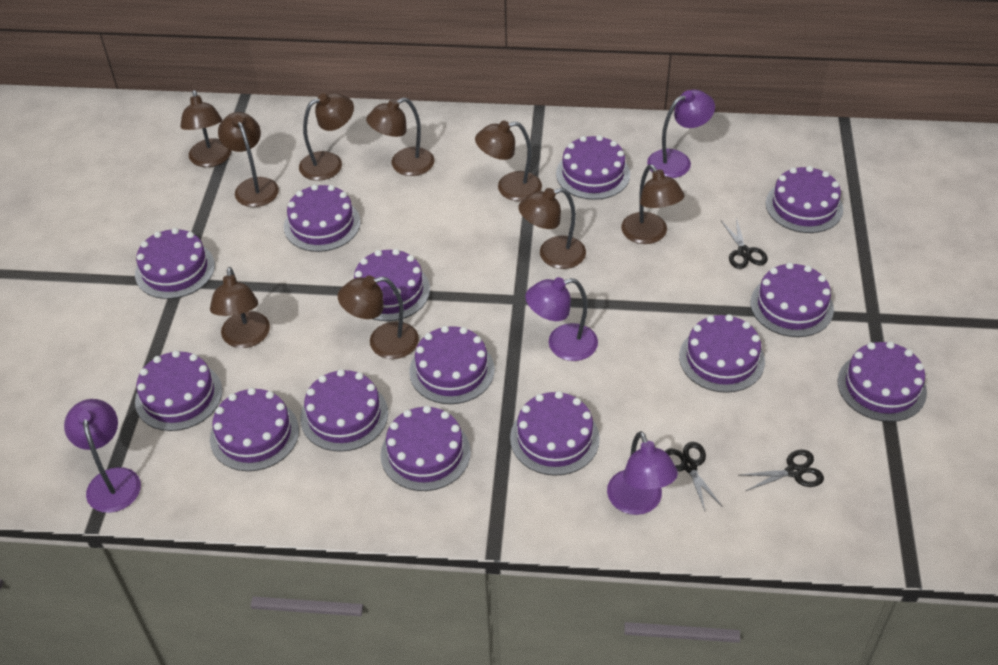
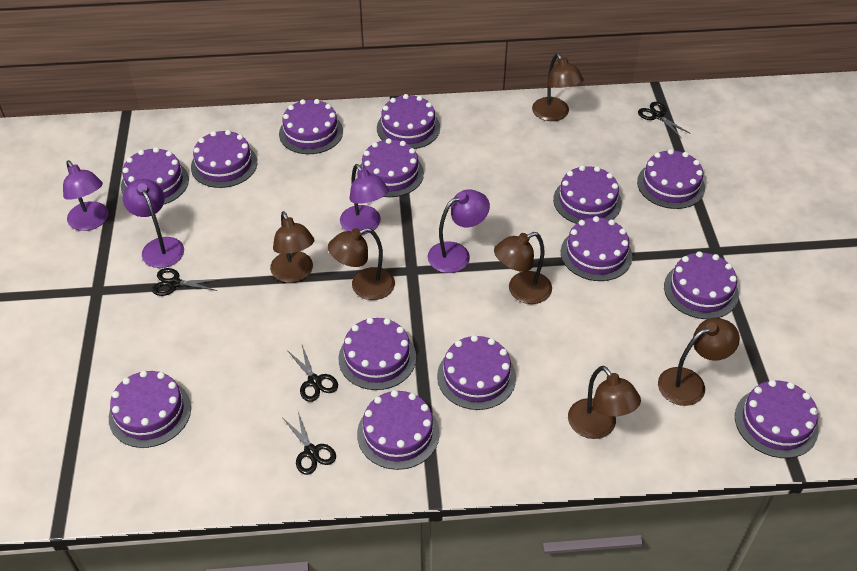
black scissors: 3 -> 4
brown lamp: 9 -> 6

